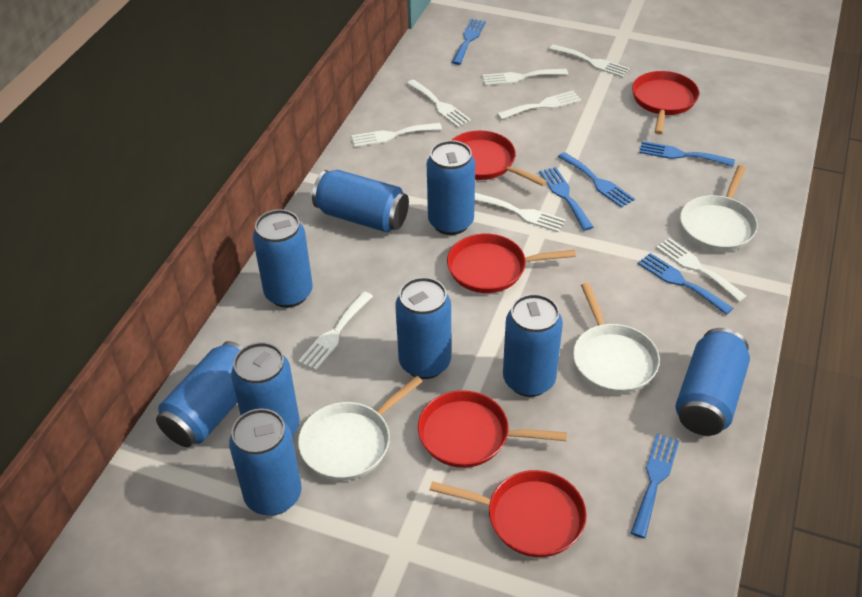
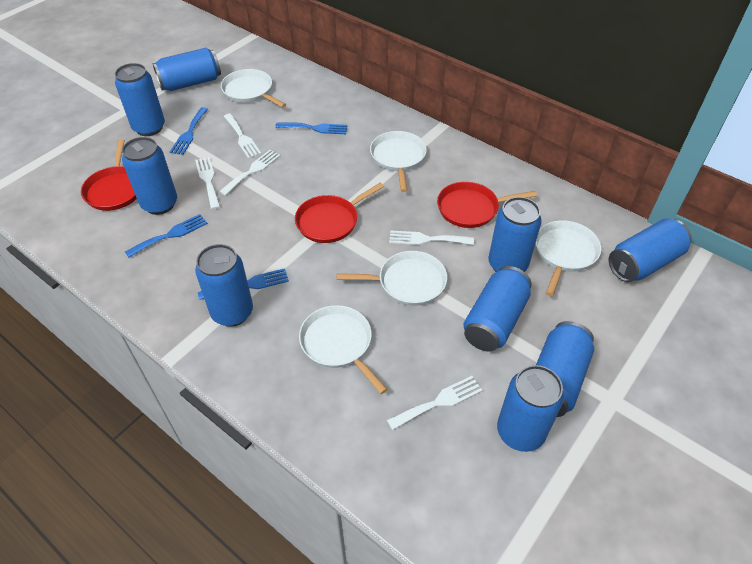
blue fork: 6 -> 4
red pan: 5 -> 3
white fork: 8 -> 5
white pan: 3 -> 5

